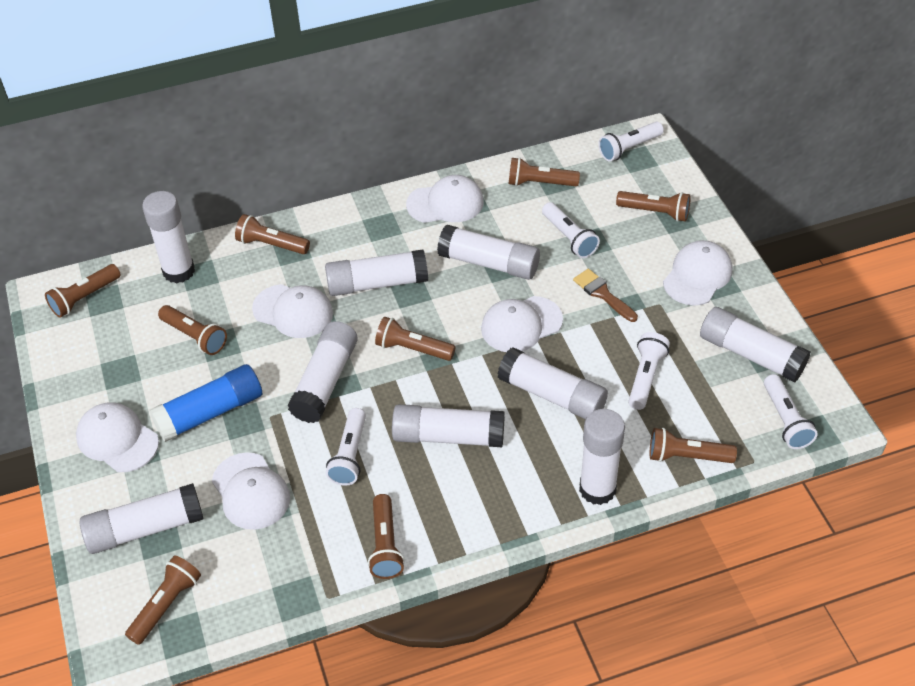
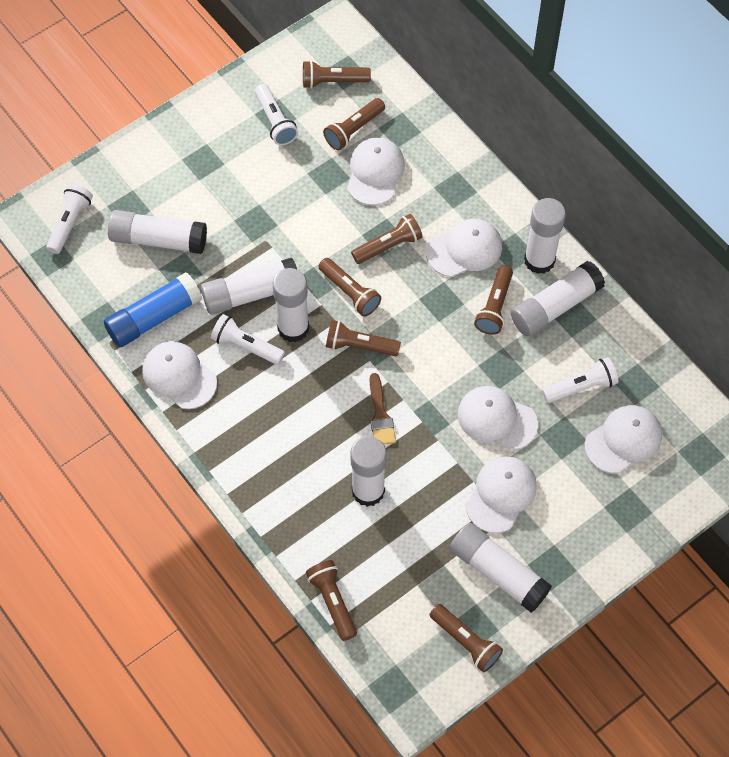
brown flashlight: 9 -> 8
white flashlight: 5 -> 4
white glue stick: 9 -> 7

